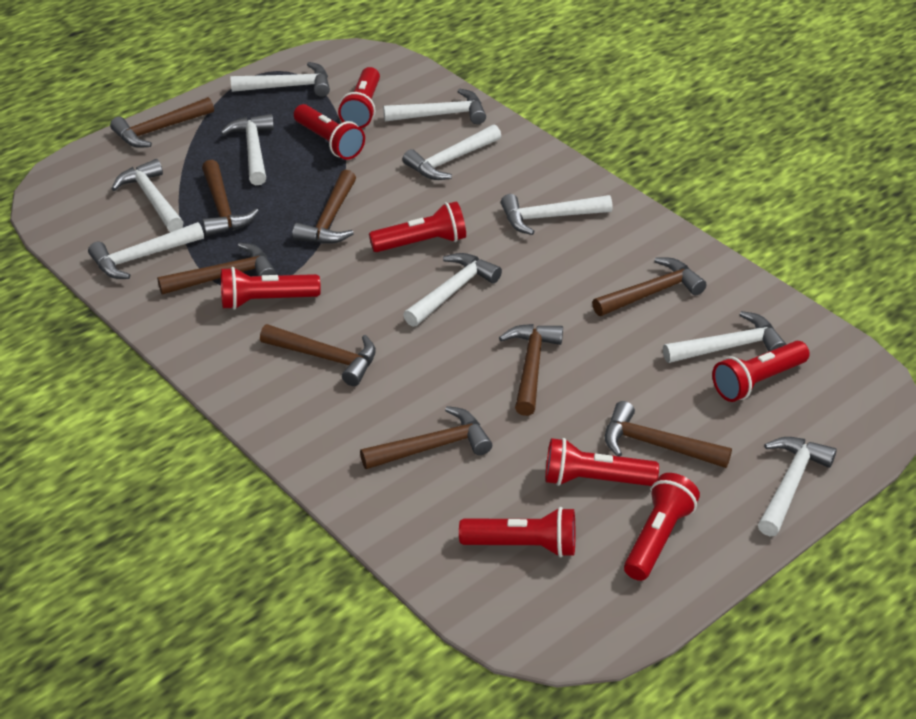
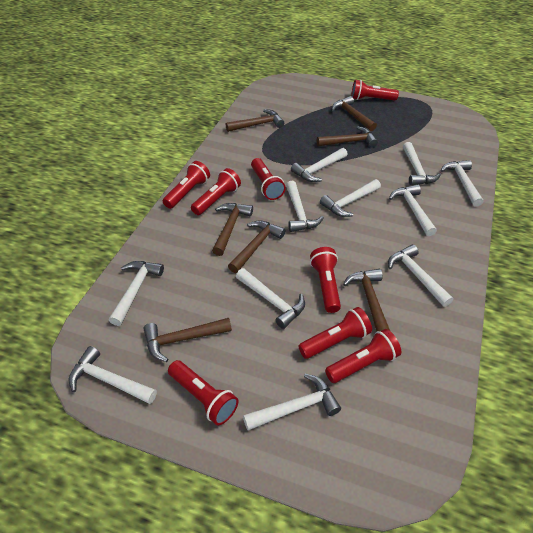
brown hammer: 9 -> 7
white hammer: 10 -> 11

